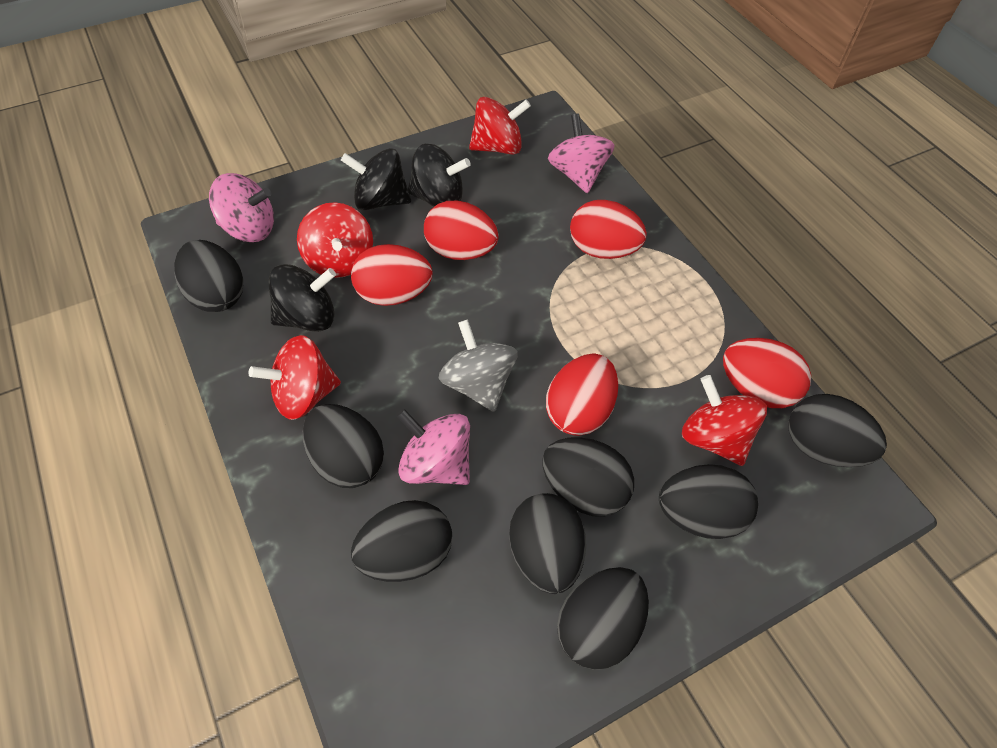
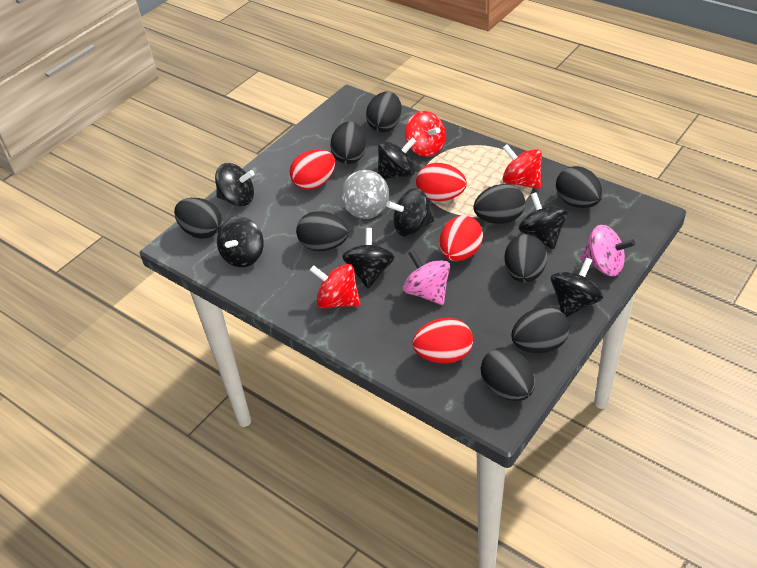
black egg: 8 -> 9
black spinning top: 3 -> 7
pink spinning top: 3 -> 2
red egg: 5 -> 4
red spinning top: 4 -> 3

